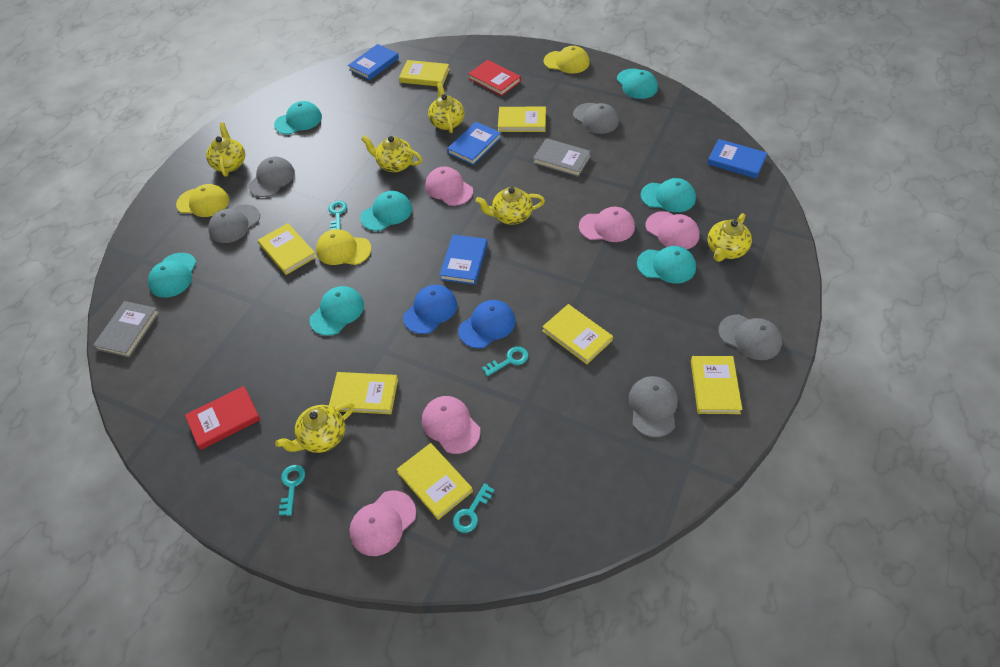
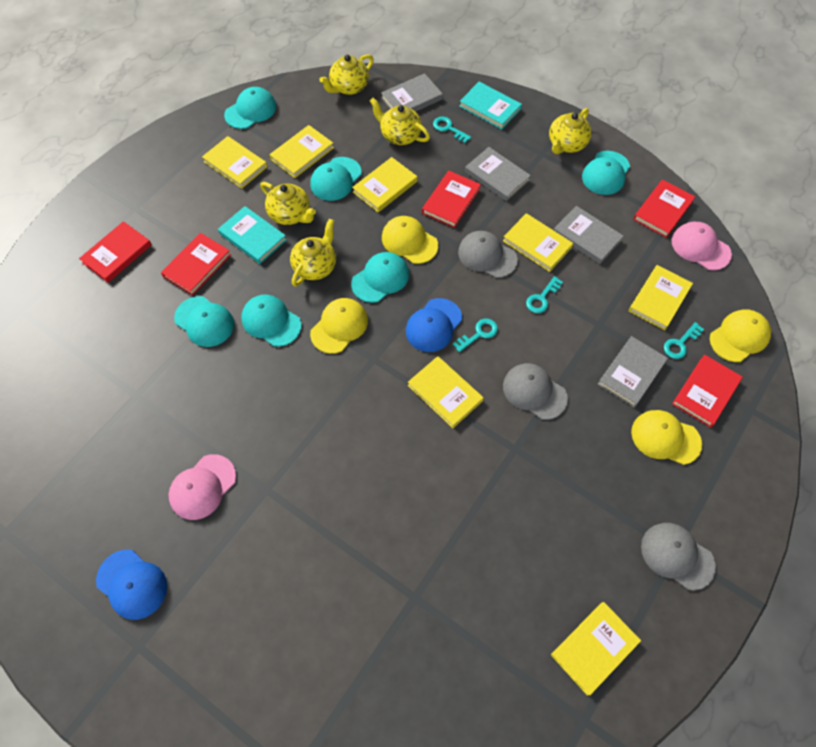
blue book: 4 -> 0
grey book: 2 -> 4
grey cap: 5 -> 3
pink cap: 5 -> 2
red book: 2 -> 5
turquoise book: 0 -> 2
turquoise cap: 7 -> 6
yellow cap: 3 -> 4
yellow teapot: 6 -> 5

